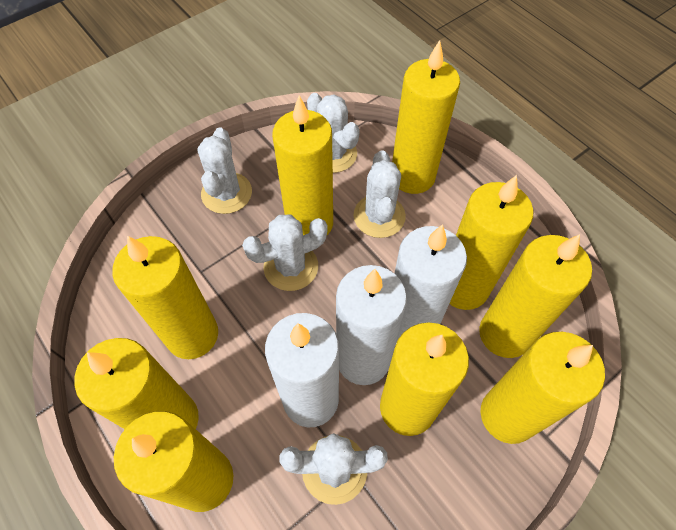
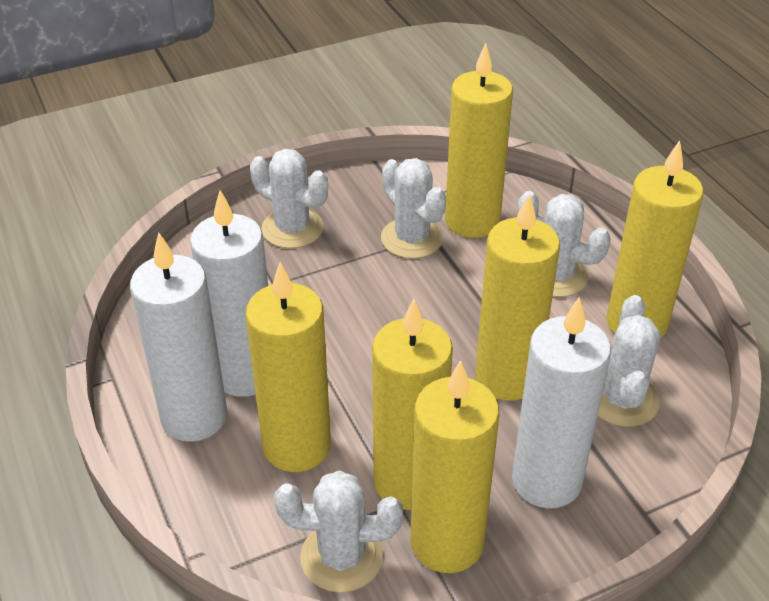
yellow candle: 9 -> 6

